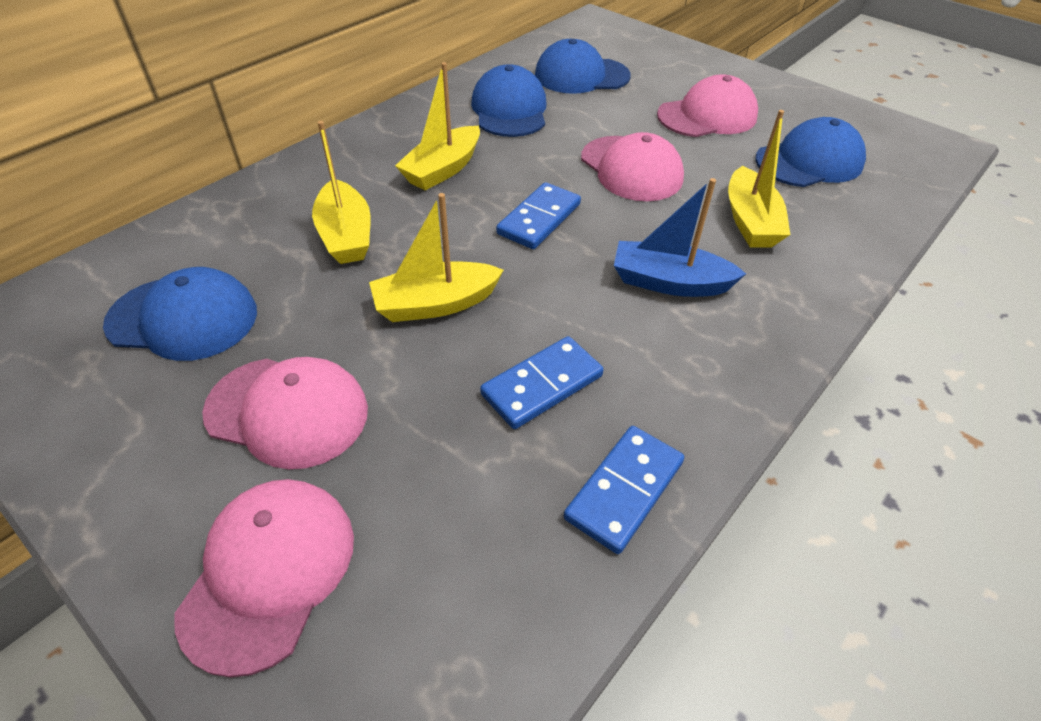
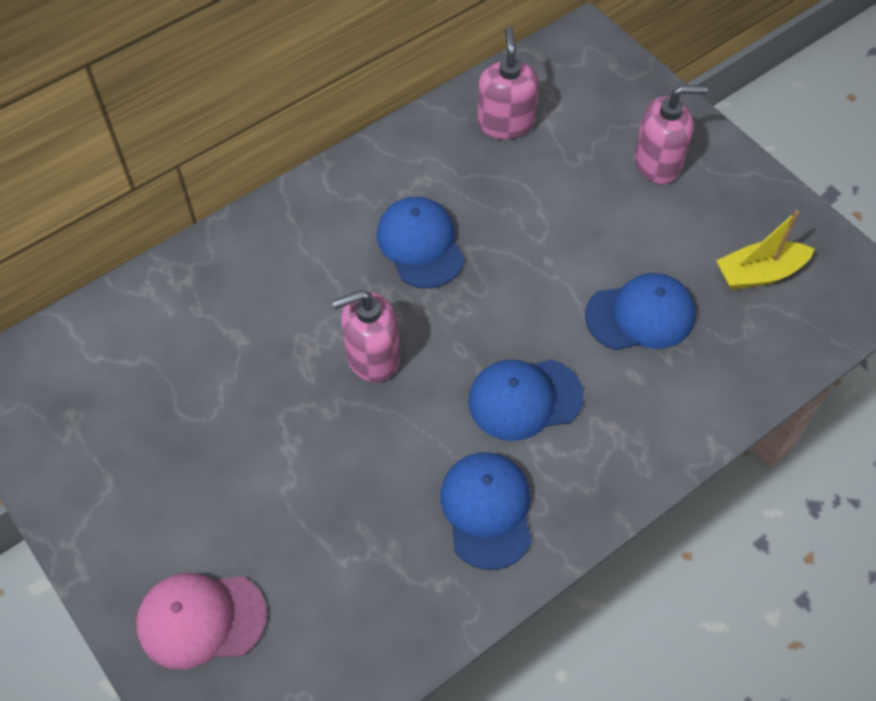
blue boat: 1 -> 0
blue domino: 3 -> 0
pink cap: 4 -> 1
pink soap dispenser: 0 -> 3
yellow boat: 4 -> 1

